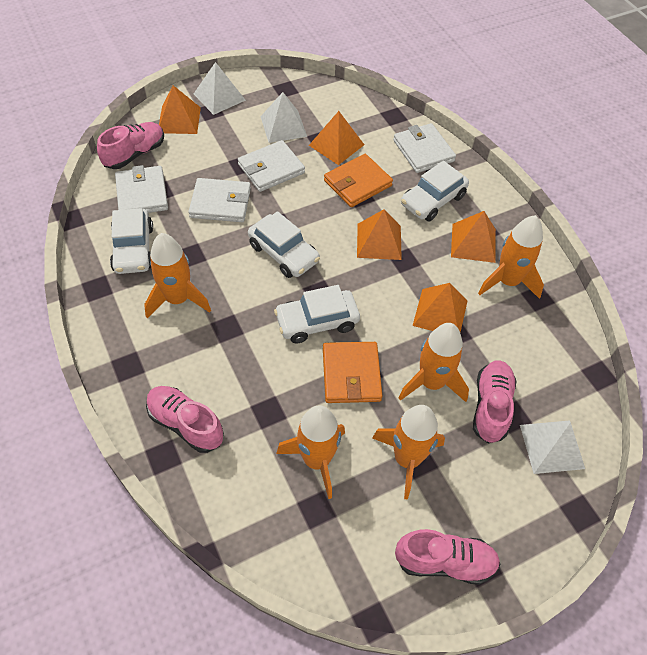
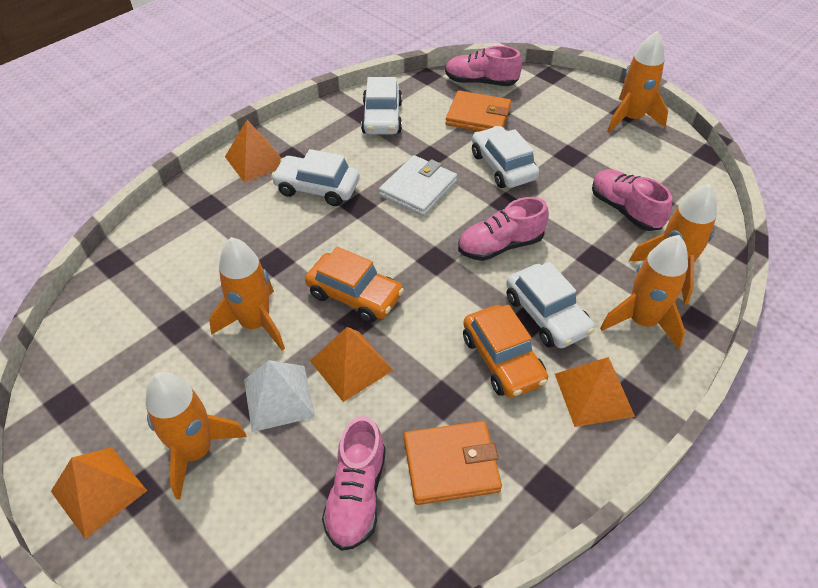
orange car: 0 -> 2
orange pyramid: 5 -> 4
white pyramid: 3 -> 1
white wallet: 4 -> 1

